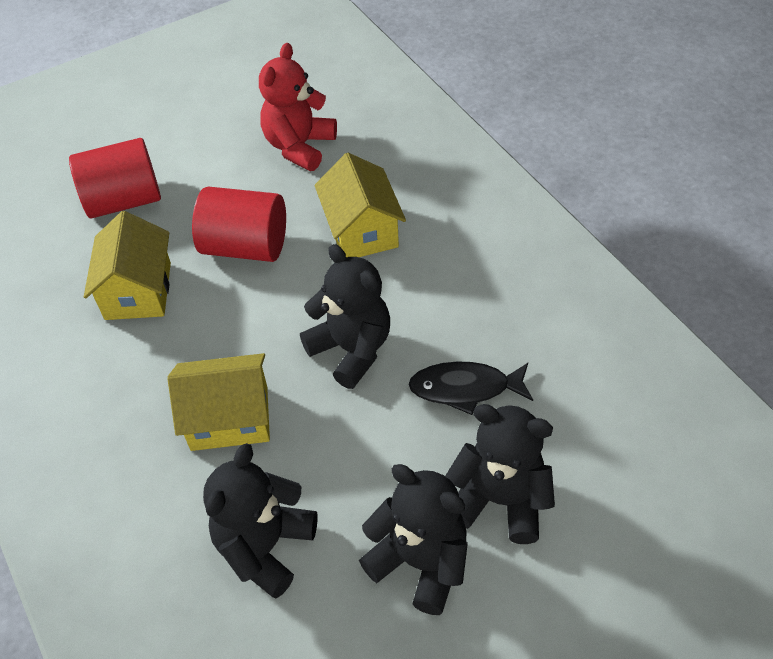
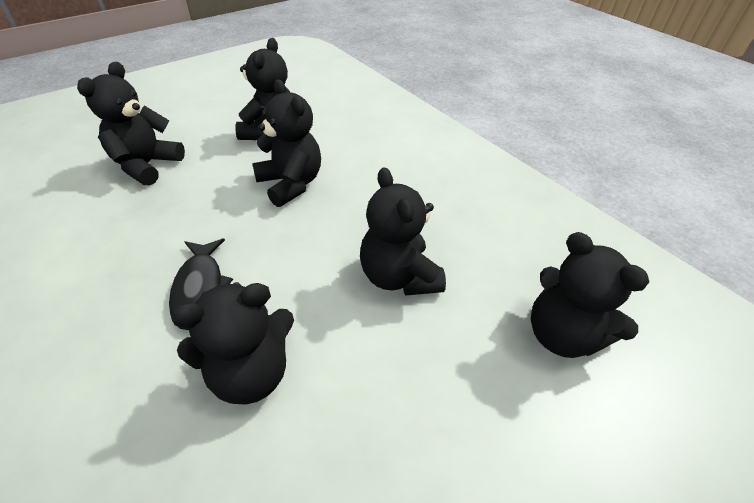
black teddy bear: 4 -> 6
red cylinder: 2 -> 0
red teddy bear: 1 -> 0
yellow house: 3 -> 0

